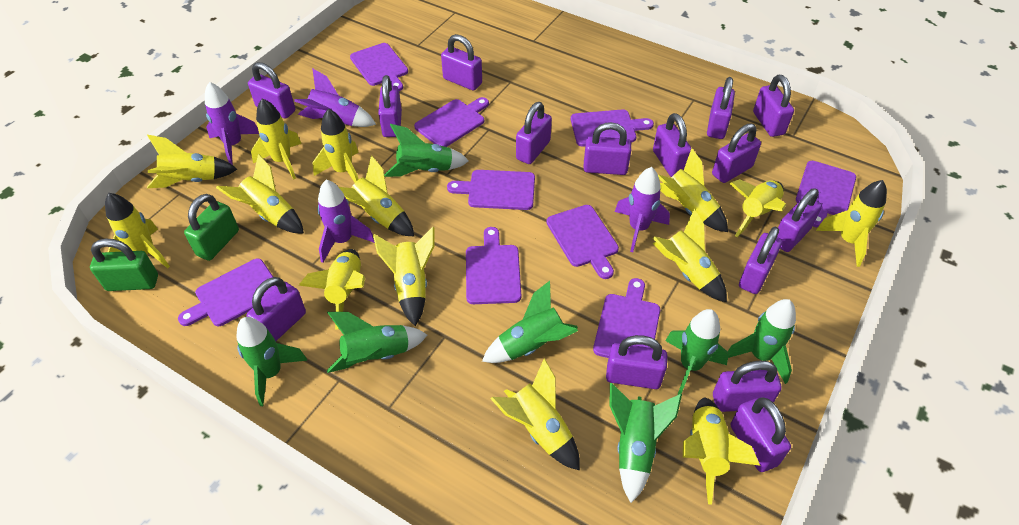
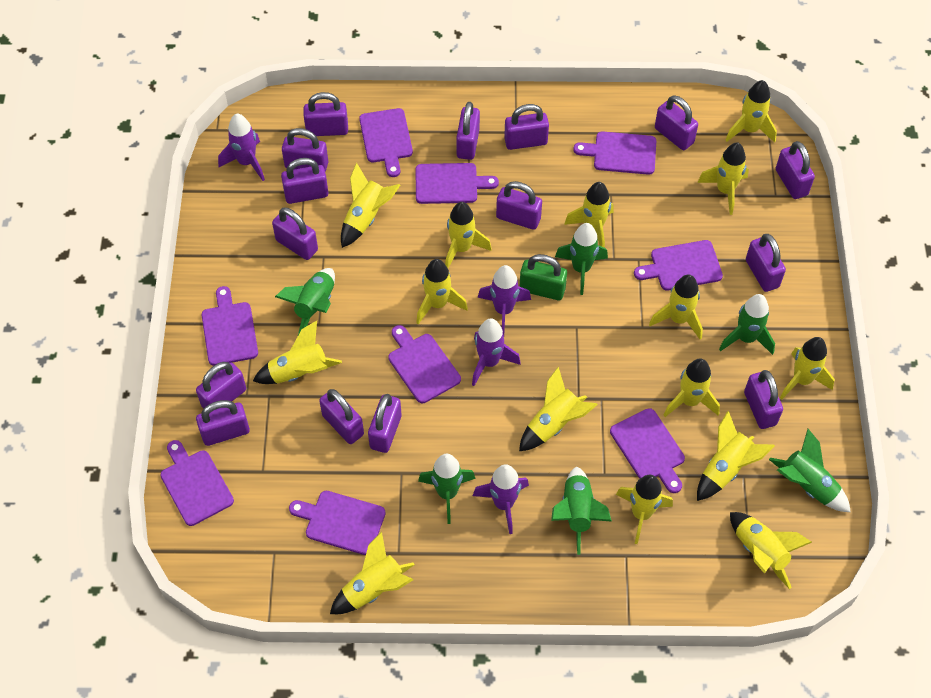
green padlock: 2 -> 1
green rocket: 7 -> 6
yellow rocket: 14 -> 15

